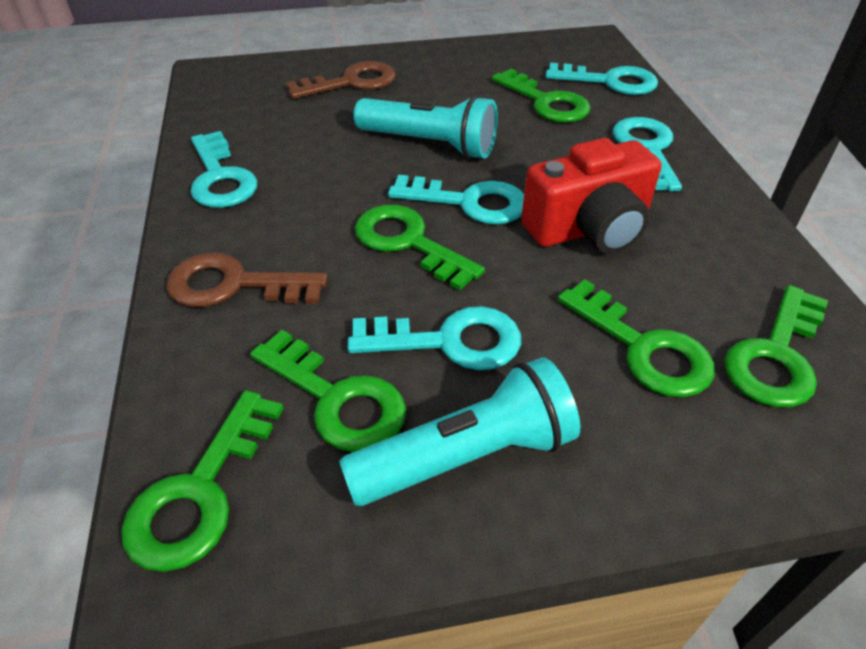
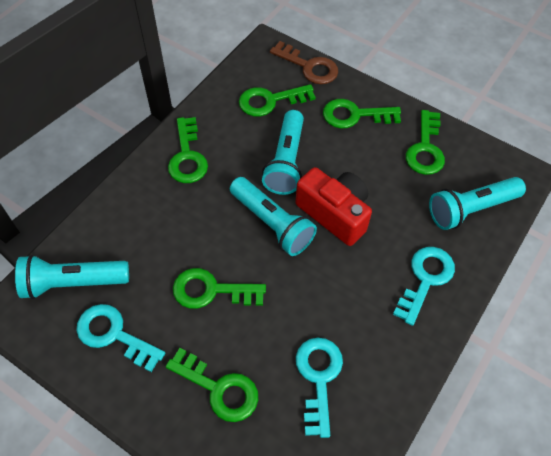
brown key: 2 -> 1
turquoise flashlight: 2 -> 4
turquoise key: 5 -> 3

